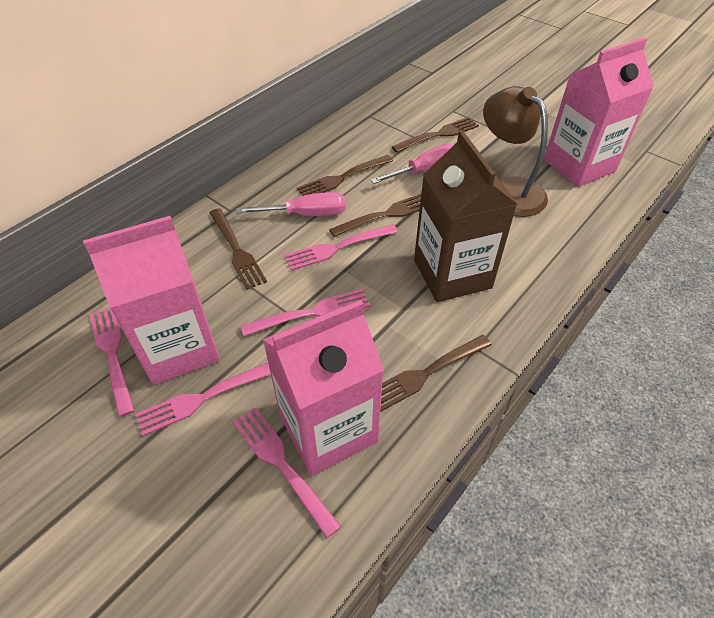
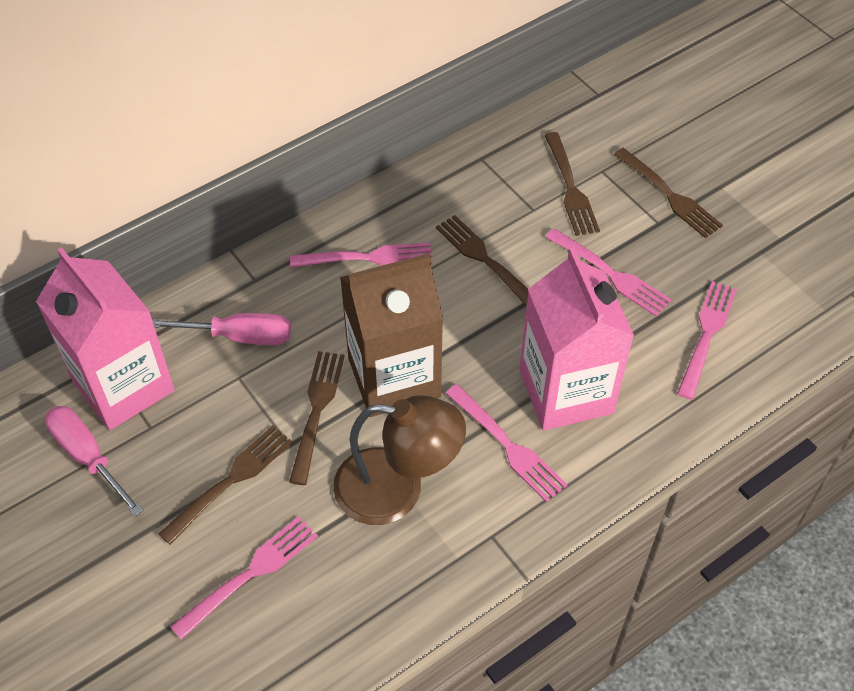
pink carton: 3 -> 2

